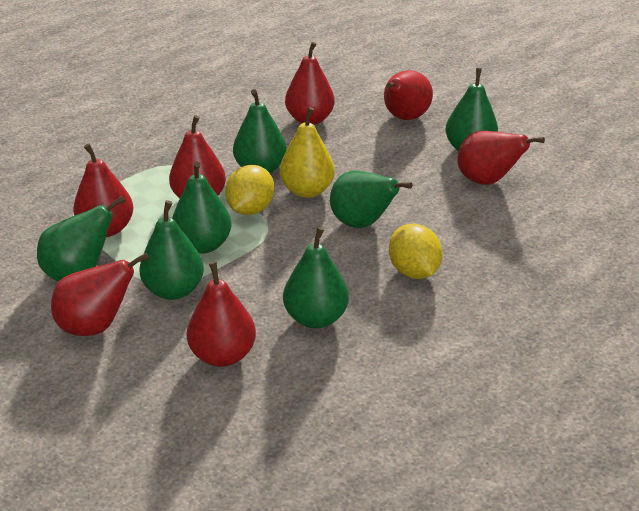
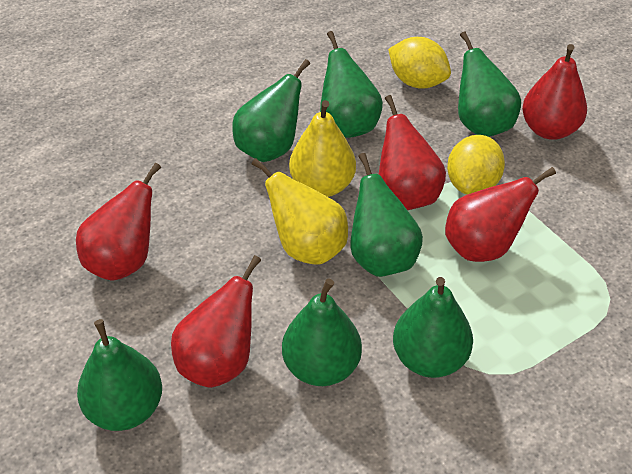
red pear: 7 -> 5
yellow pear: 1 -> 2

